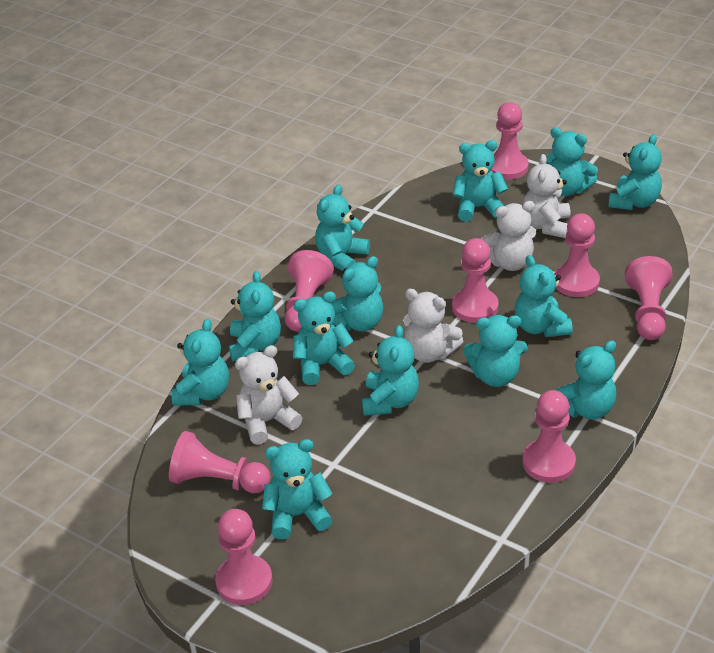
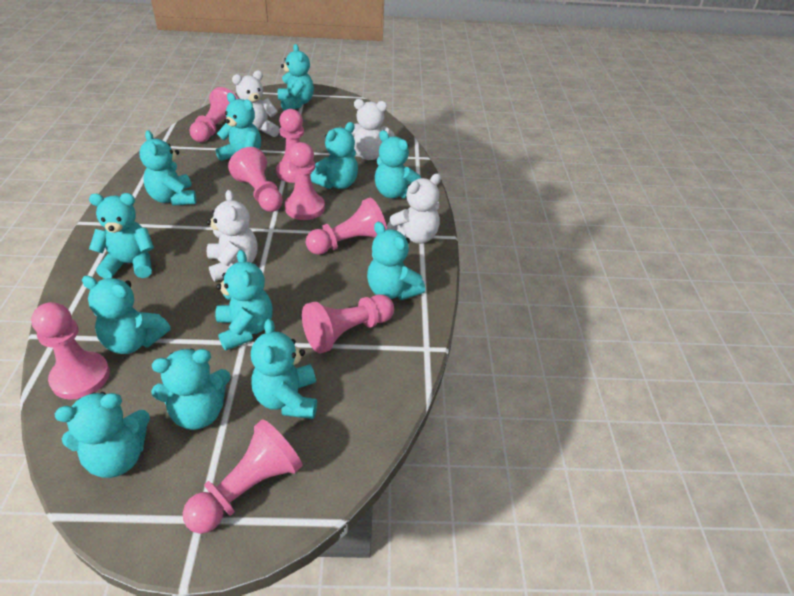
turquoise teddy bear: 13 -> 12

